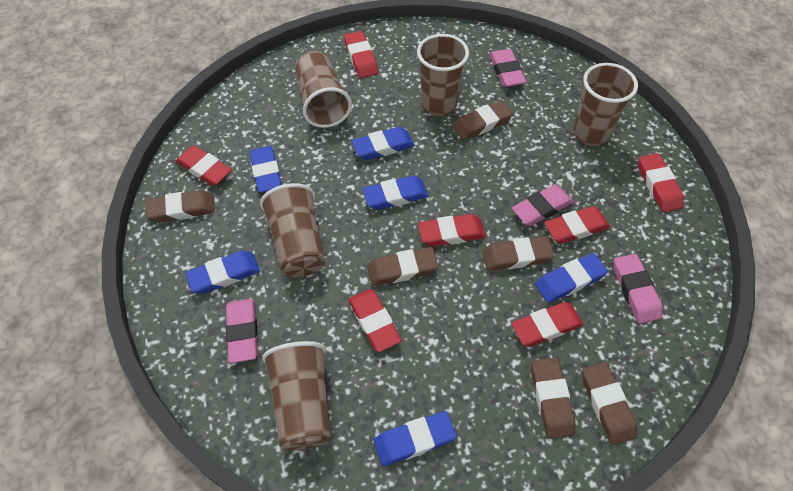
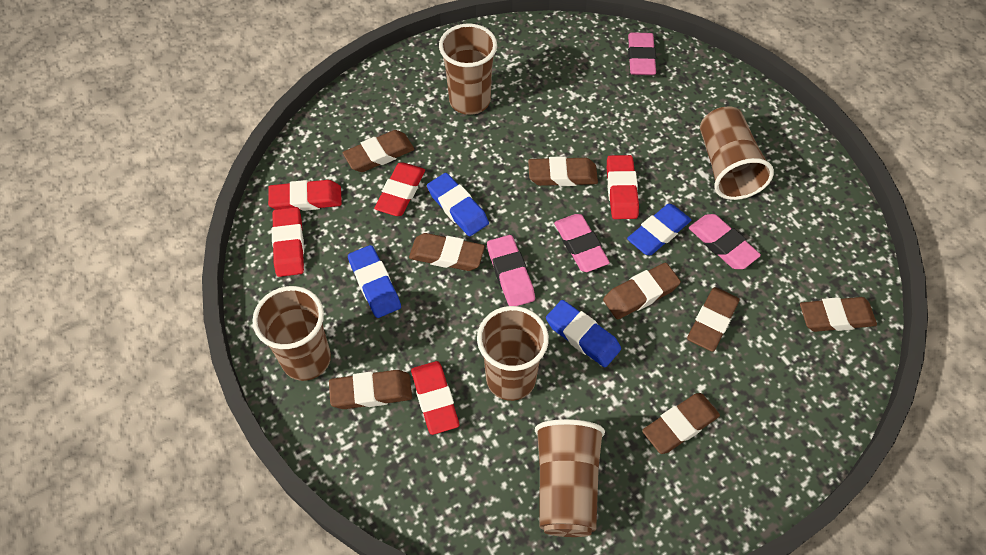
blue eraser: 6 -> 4
brown eraser: 6 -> 8
red eraser: 7 -> 5

